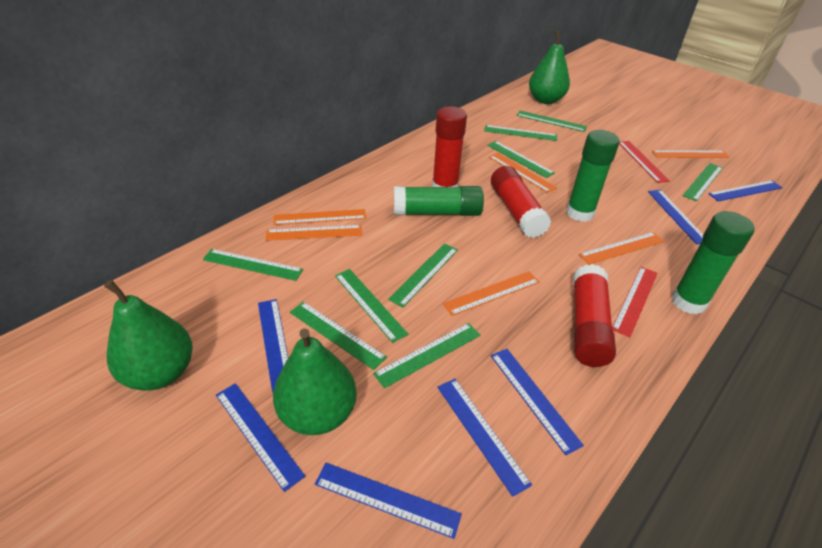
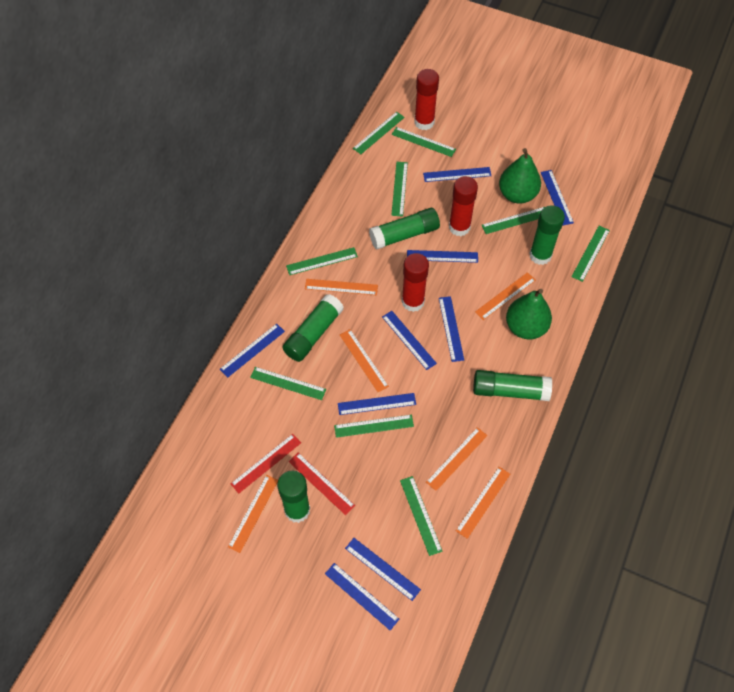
blue ruler: 7 -> 9
green glue stick: 3 -> 5
green pear: 3 -> 2

